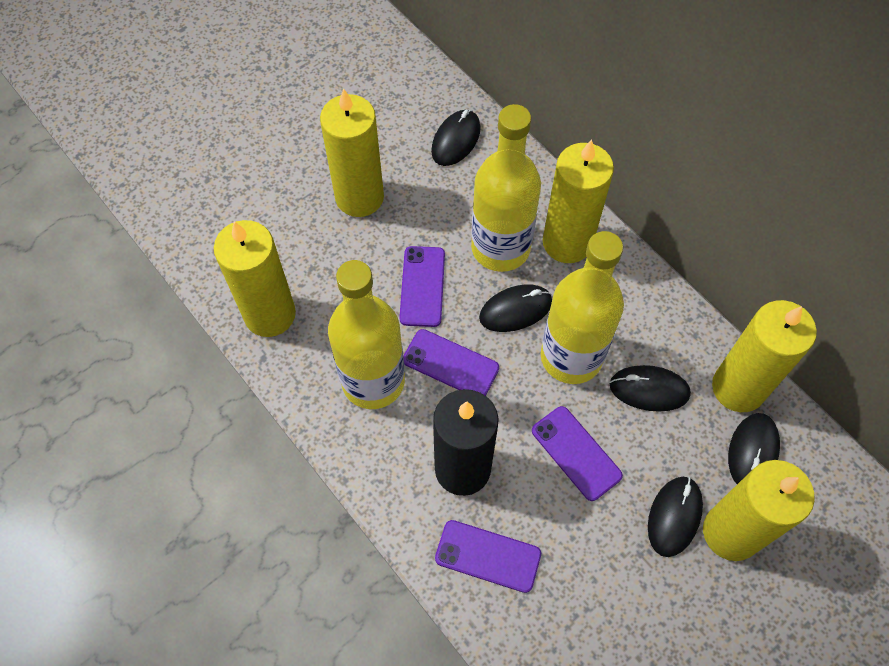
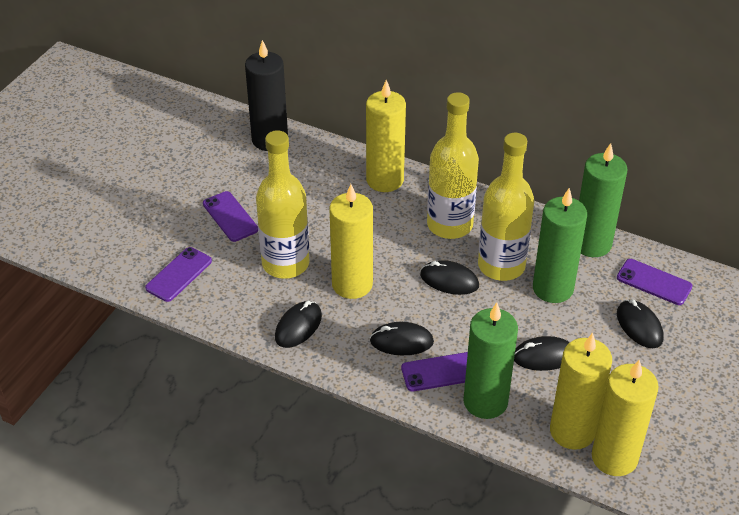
green candle: 0 -> 3
yellow candle: 5 -> 4

